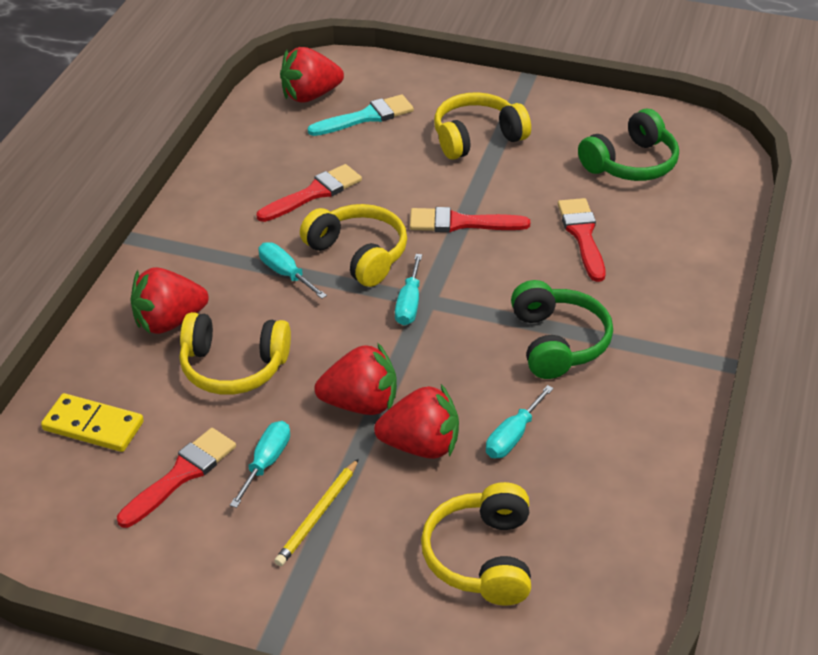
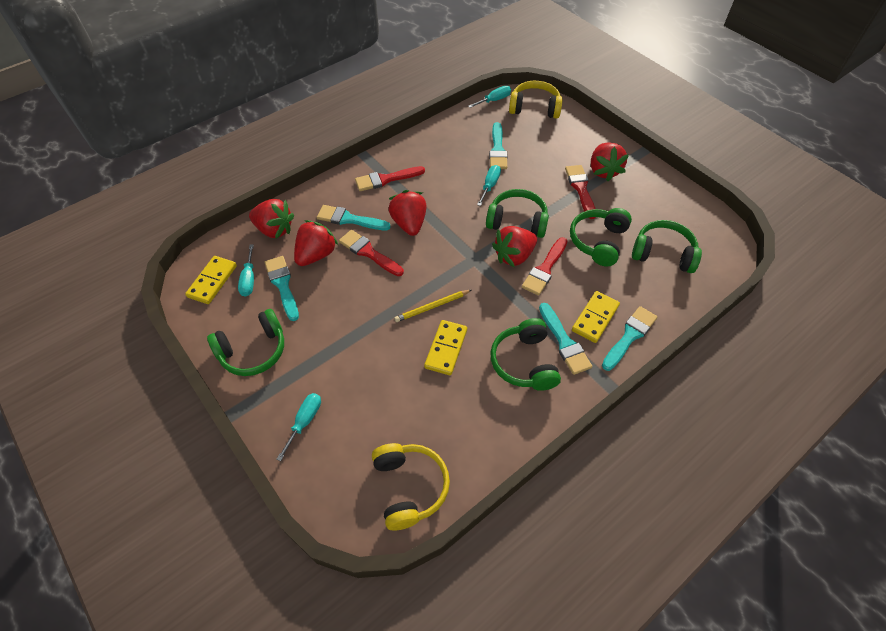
green headphones: 2 -> 5
red strawberry: 4 -> 5
turquoise brush: 1 -> 5
yellow domino: 1 -> 3
yellow headphones: 4 -> 2

